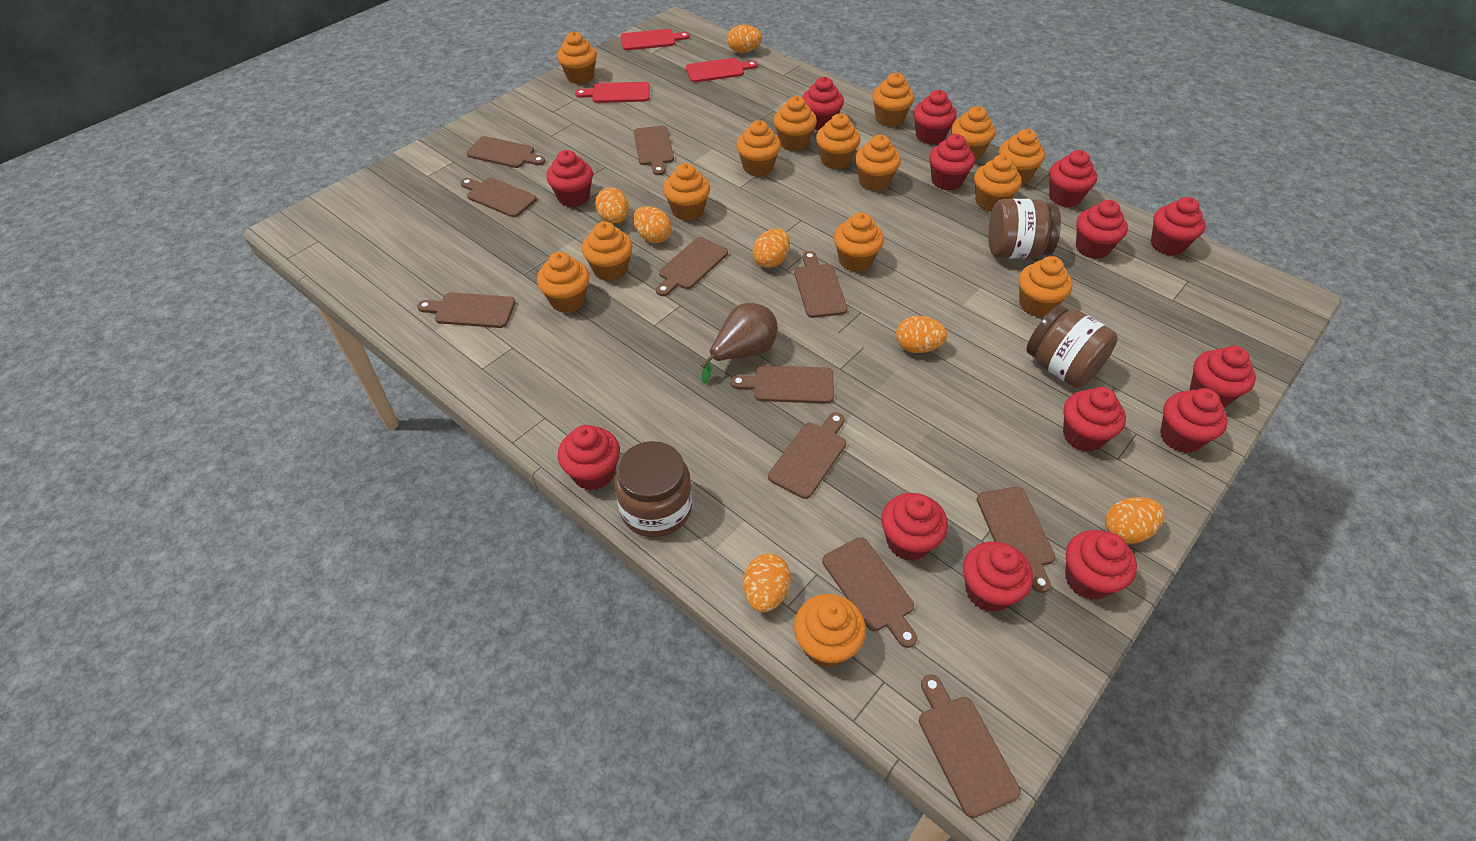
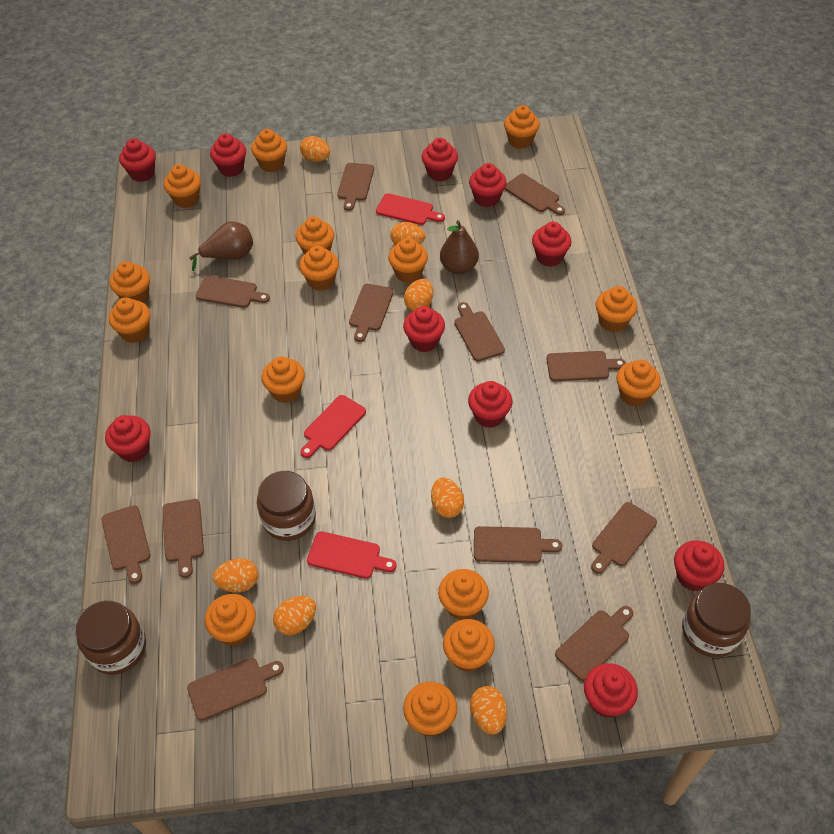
brown cutting board: 11 -> 12
brown pear: 1 -> 2
red cupcake: 14 -> 10

